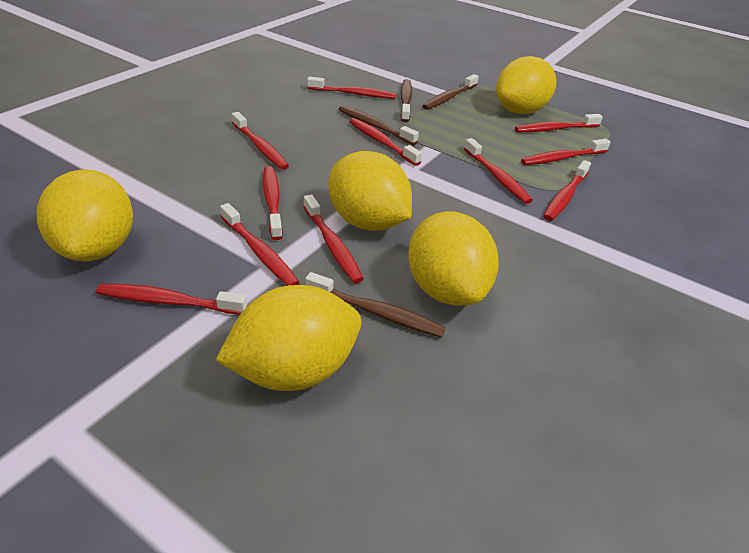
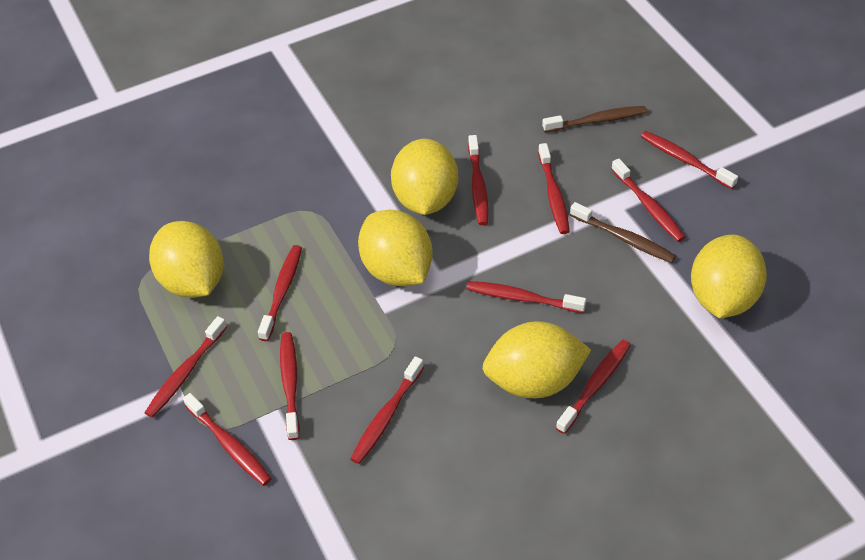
brown toothbrush: 4 -> 2

